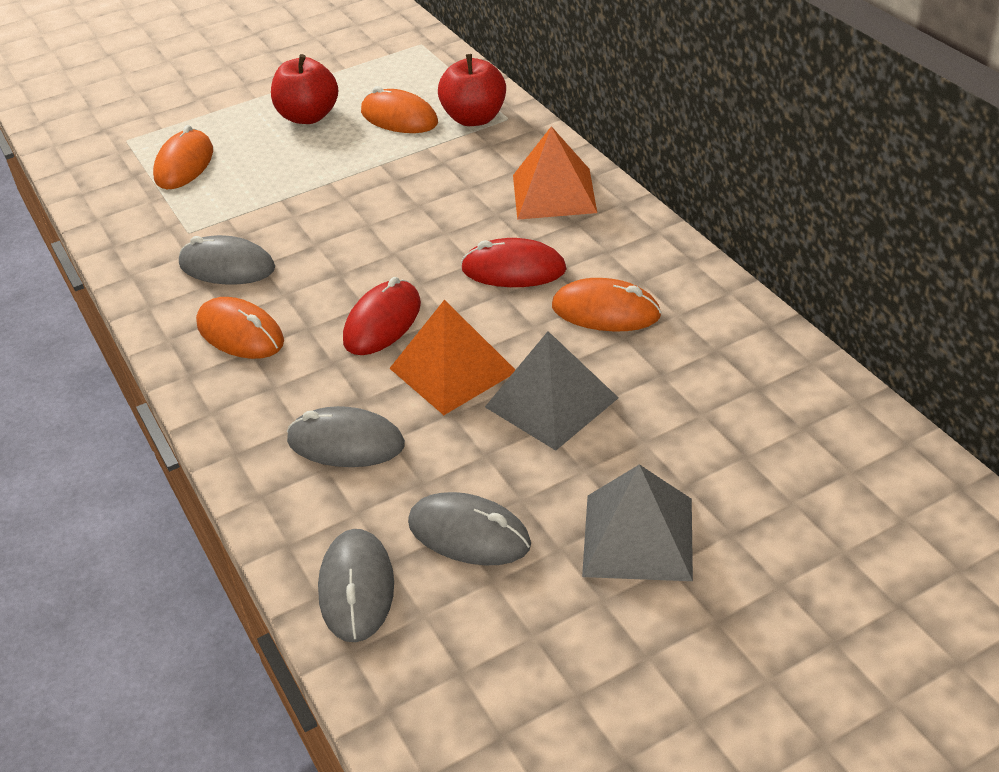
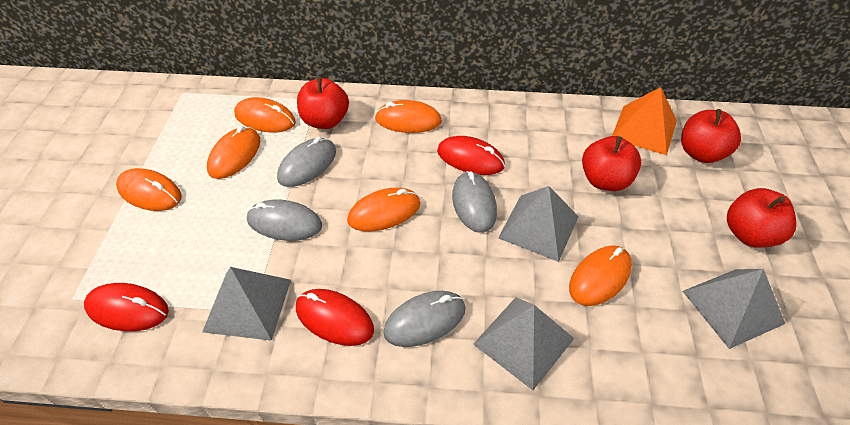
grey pyramid: 2 -> 4
orange mouse: 4 -> 6
orange pyramid: 2 -> 1
red apple: 2 -> 4
red mouse: 2 -> 3

